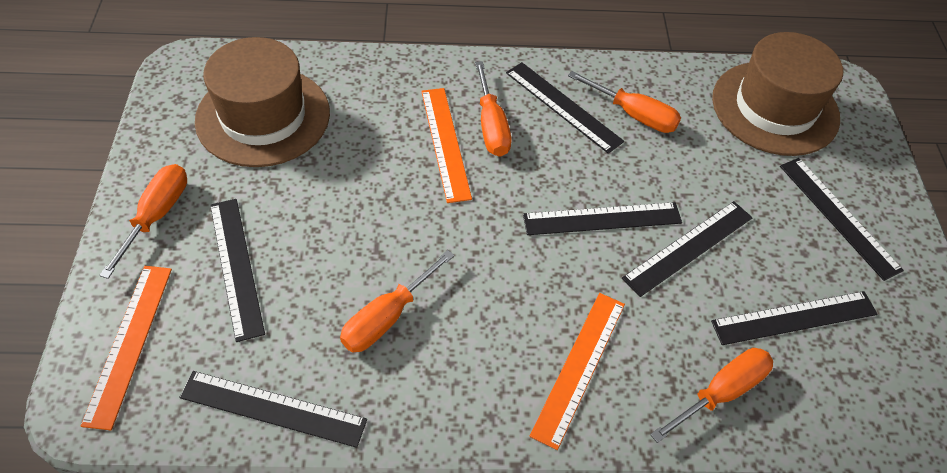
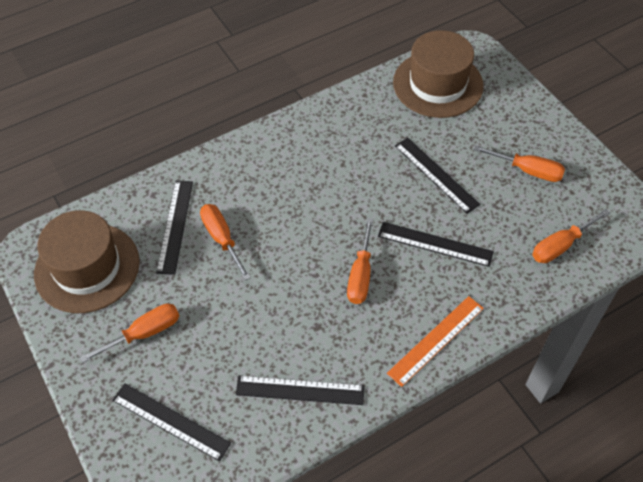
black ruler: 7 -> 5
orange ruler: 3 -> 1

